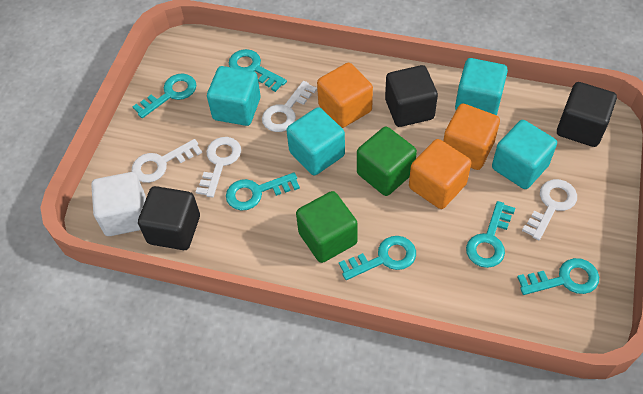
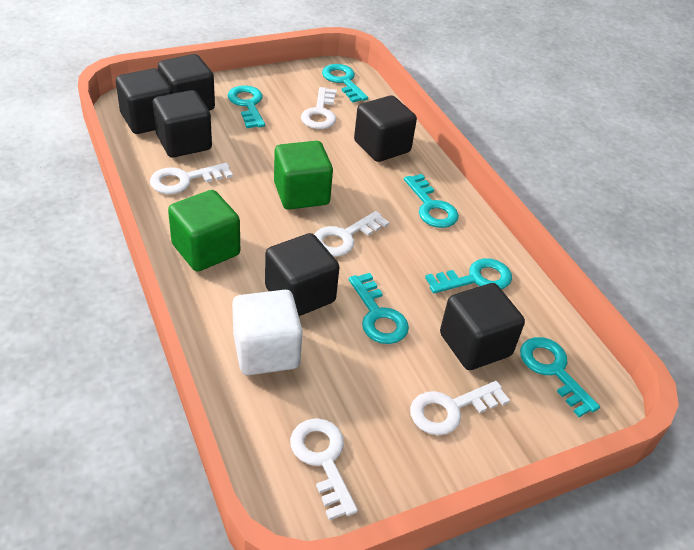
black cube: 3 -> 6
orange cube: 3 -> 0
turquoise cube: 4 -> 0
white key: 4 -> 5

